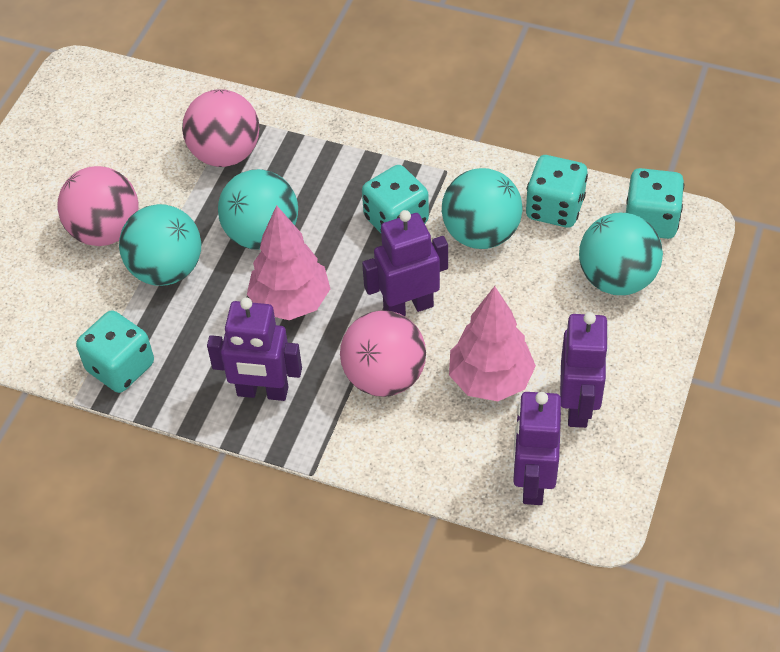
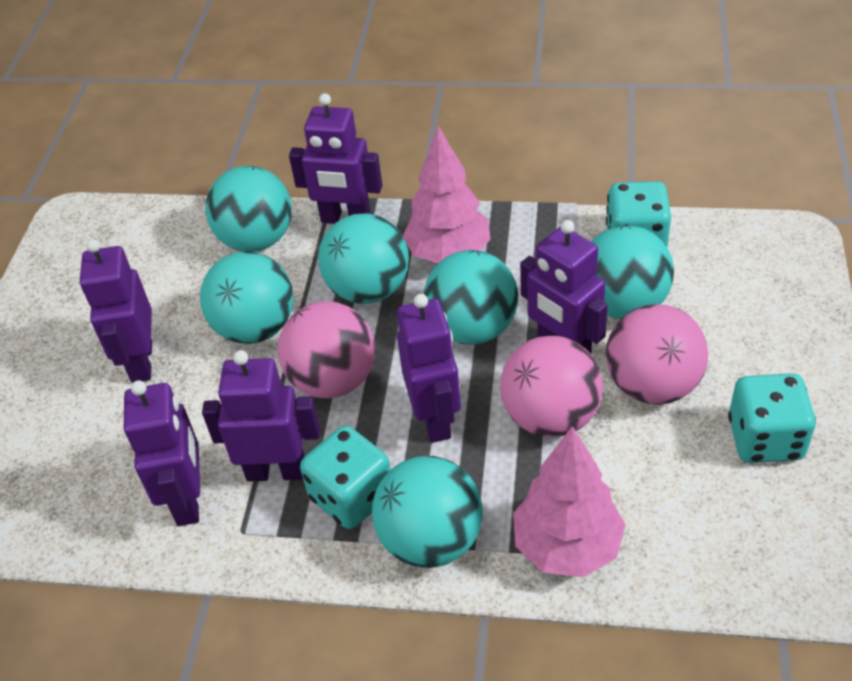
purple robot: 4 -> 6
turquoise ball: 4 -> 6
turquoise dice: 4 -> 3

